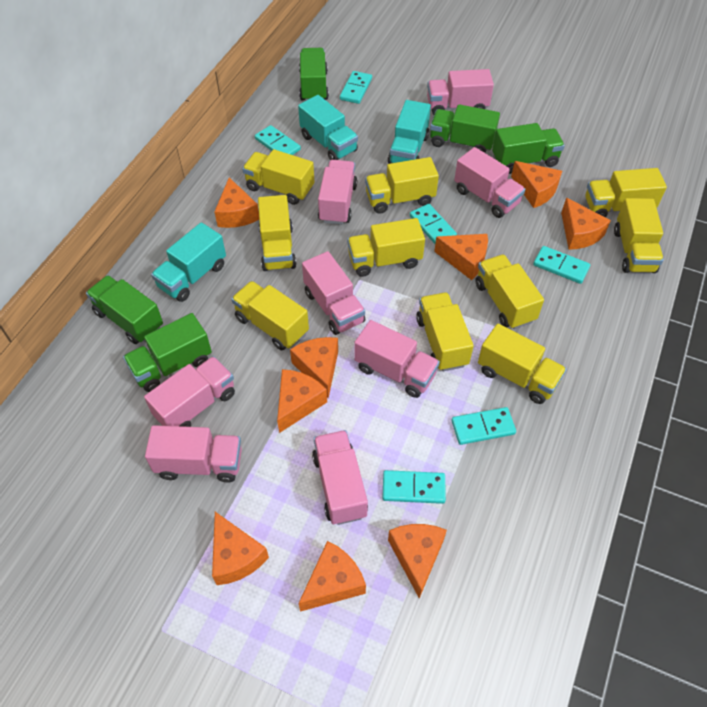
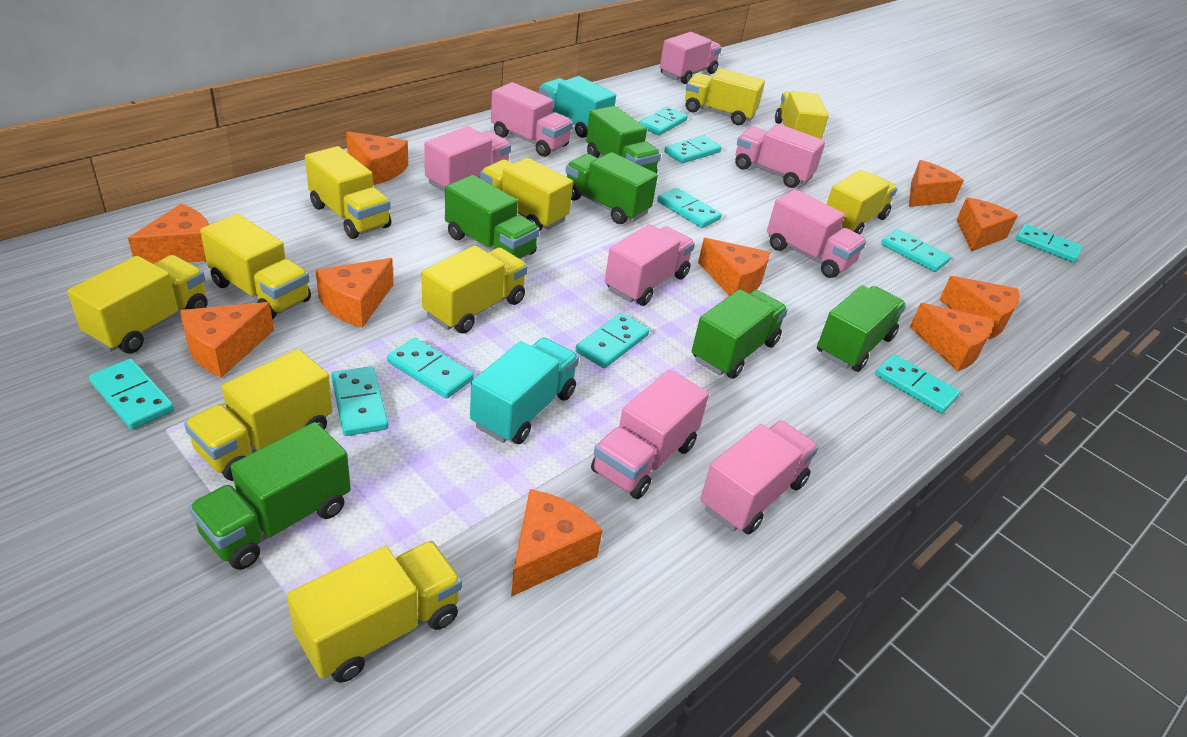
green truck: 5 -> 6
orange cheese: 9 -> 10
turquoise domino: 6 -> 10
turquoise truck: 3 -> 2

